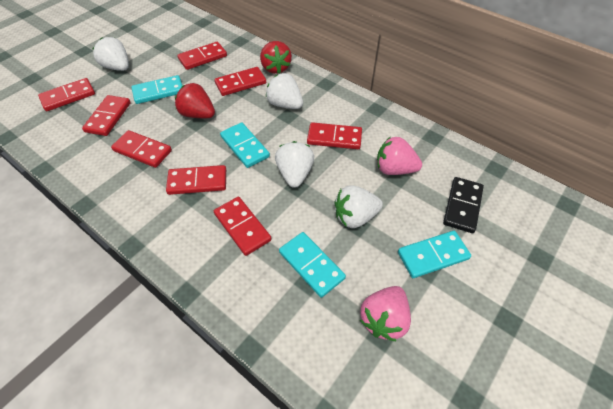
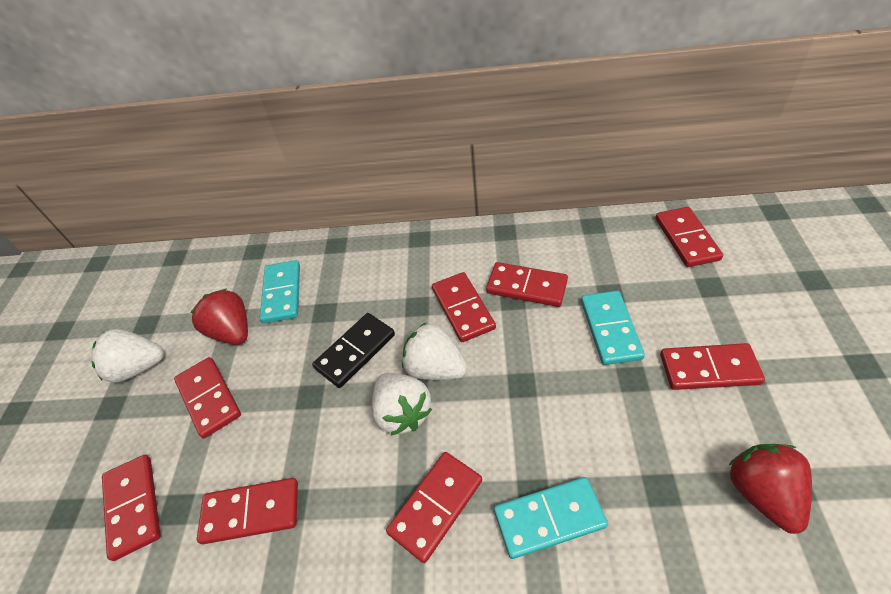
pink strawberry: 2 -> 0
turquoise domino: 4 -> 3
white strawberry: 4 -> 3

